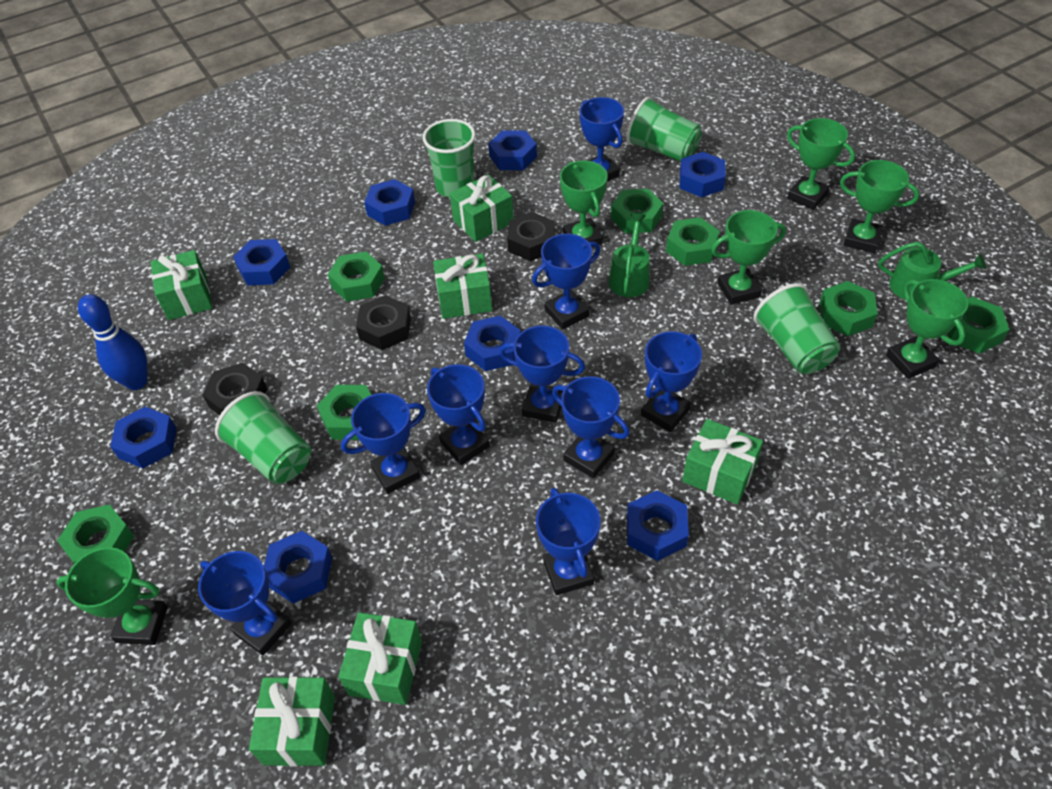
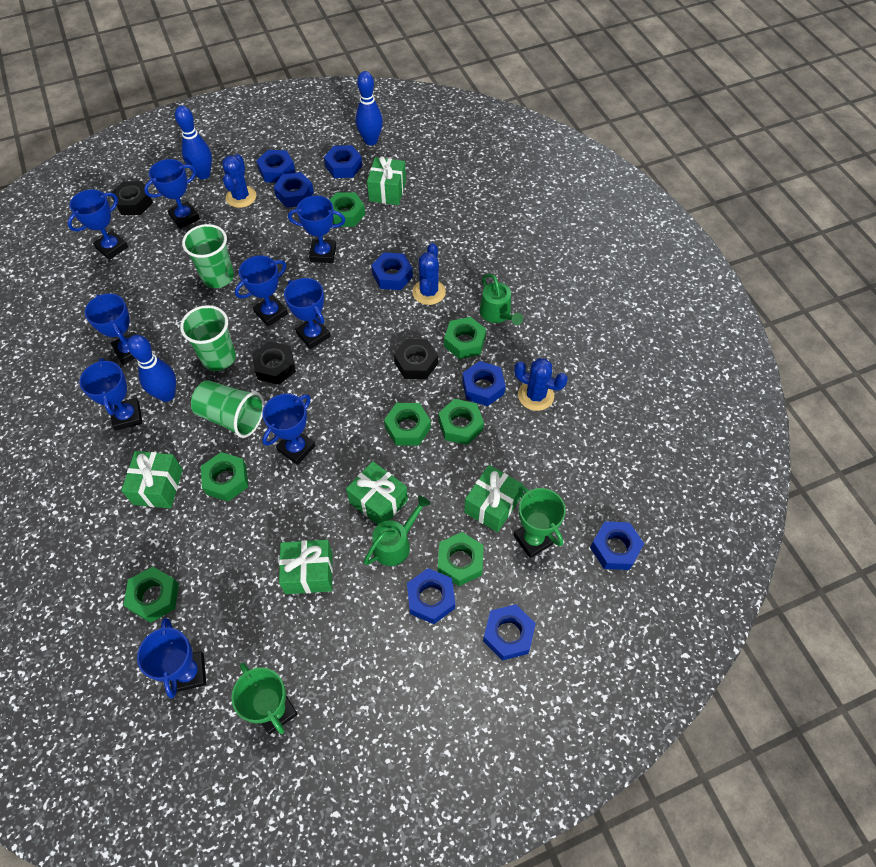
blue bowling pin: 1 -> 3
blue cactus: 0 -> 3
green cup: 4 -> 3
green gift: 6 -> 5
green trophy: 6 -> 2

